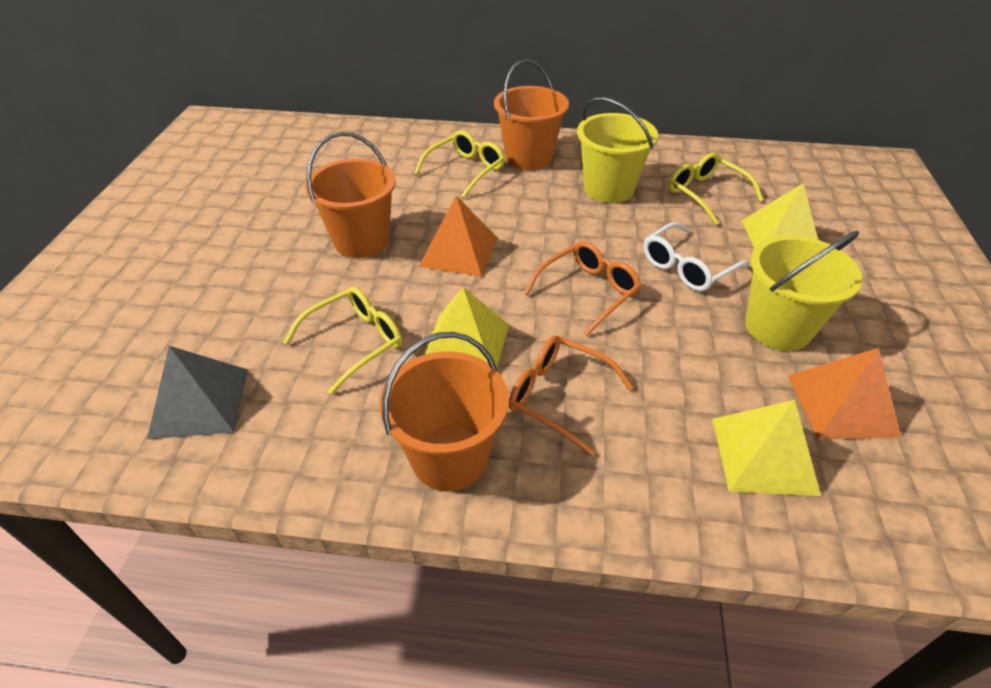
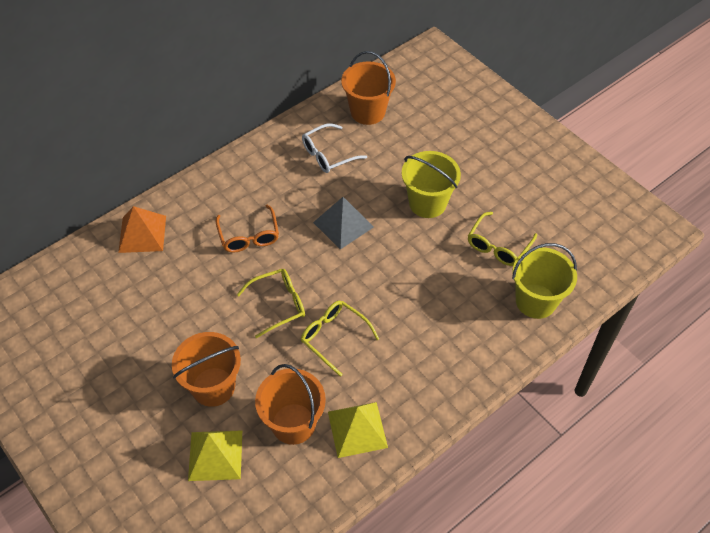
orange glasses: 2 -> 1
orange pyramid: 2 -> 1
yellow pyramid: 3 -> 2

